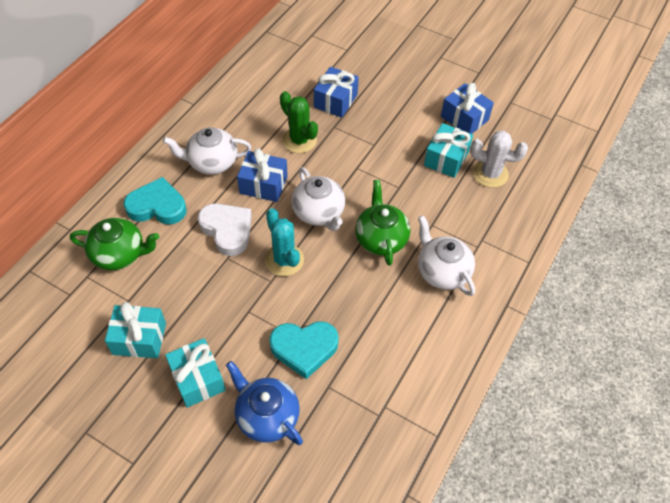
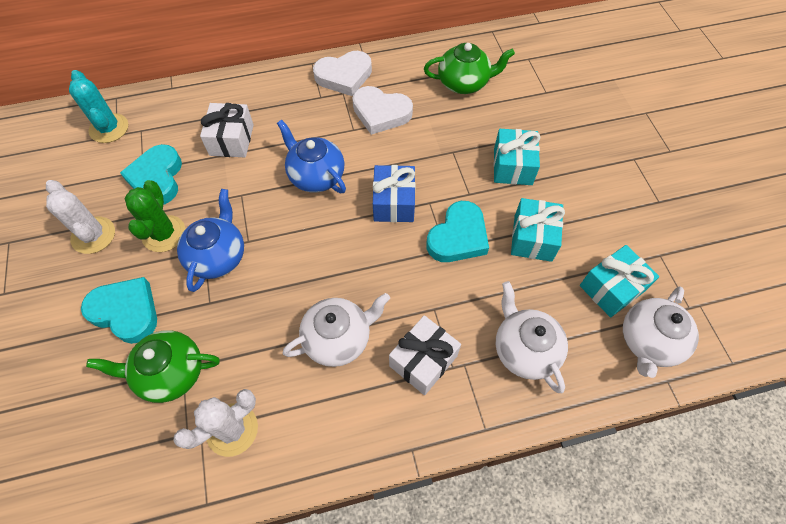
blue gift: 3 -> 1
blue teapot: 1 -> 2
turquoise heart: 2 -> 3
white cactus: 1 -> 2
white gift: 0 -> 2
white heart: 1 -> 2

